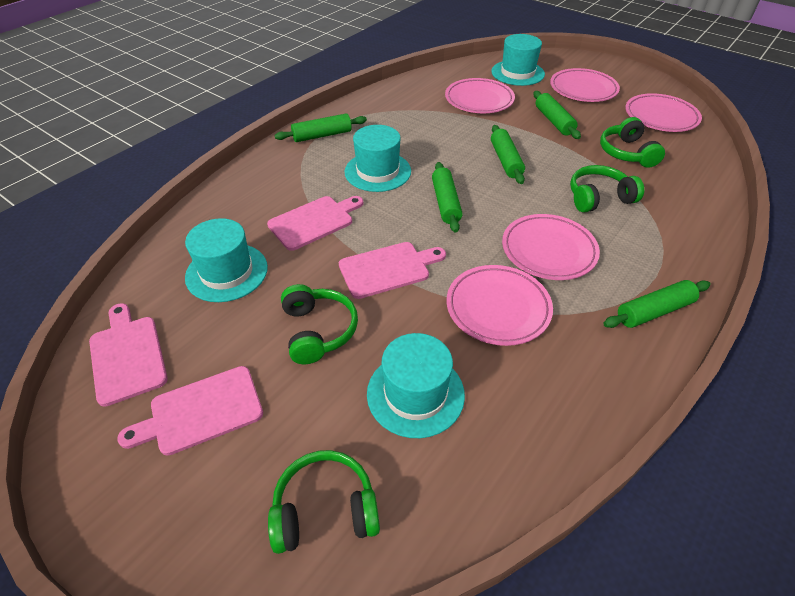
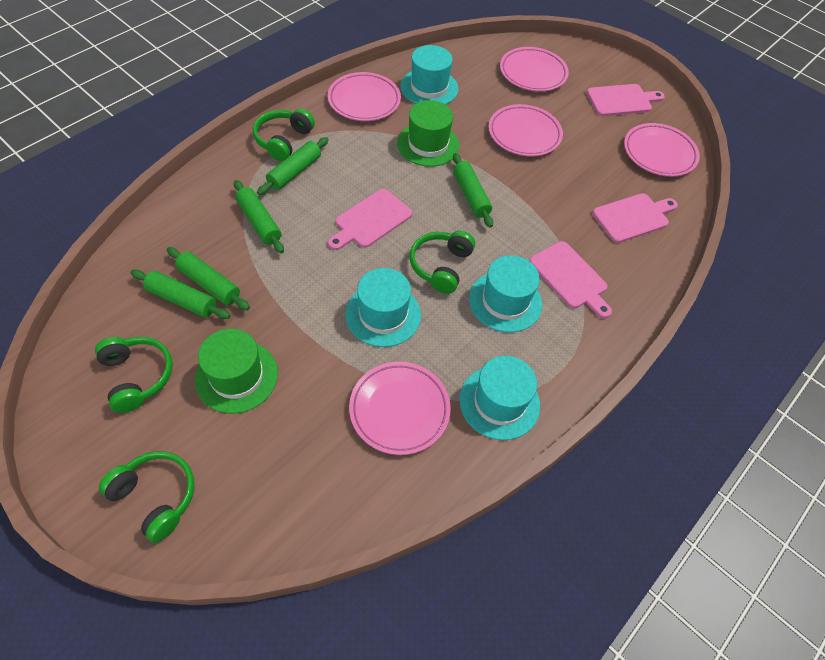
green hat: 0 -> 2

